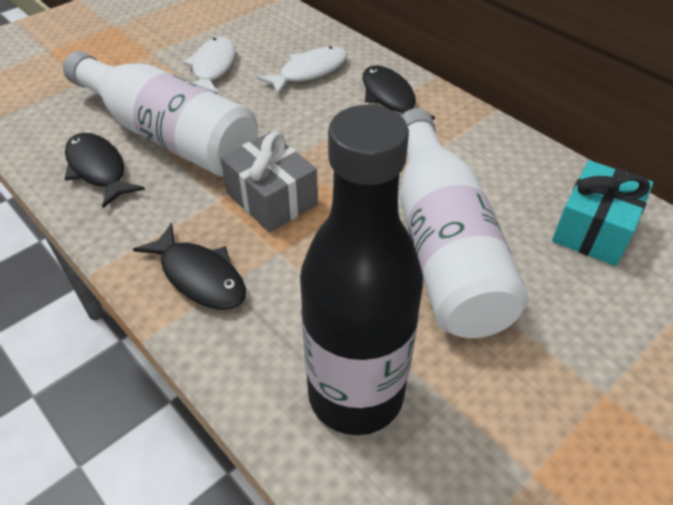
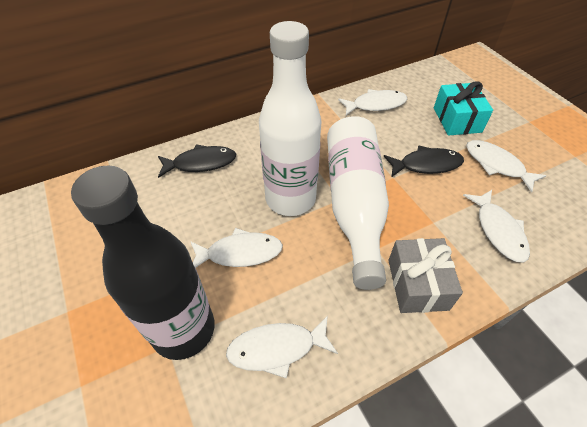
black fish: 3 -> 2
white fish: 2 -> 5

